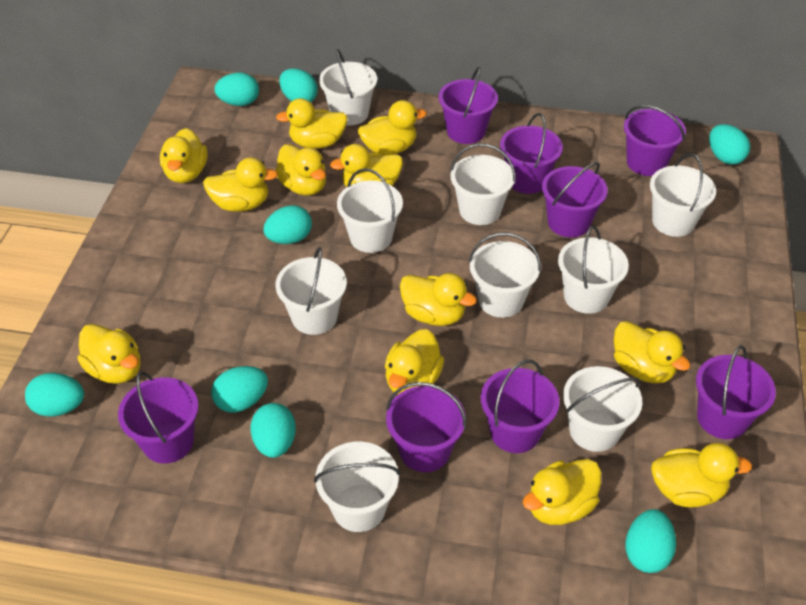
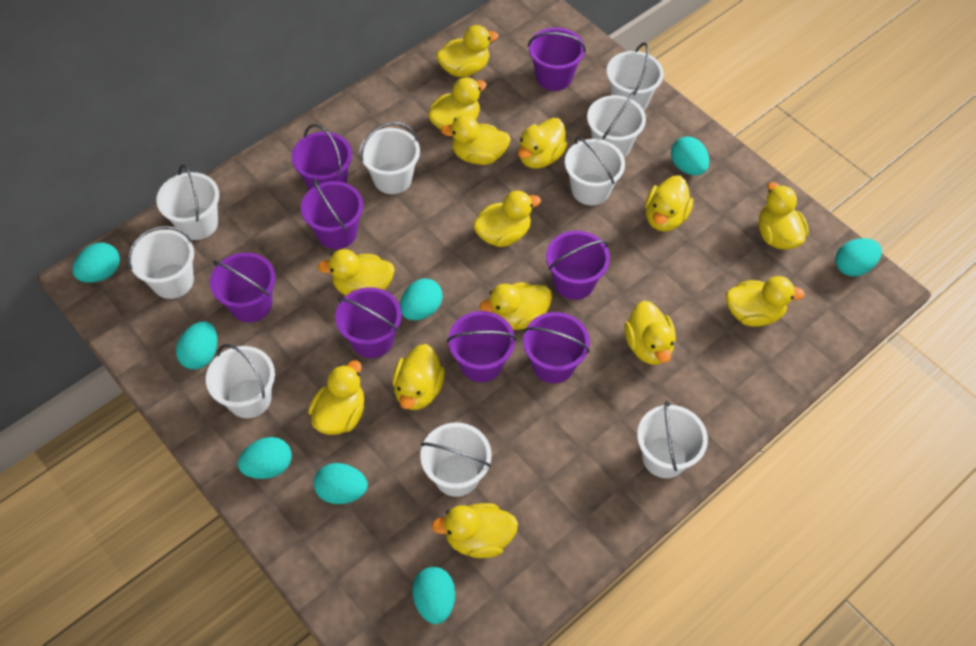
yellow duck: 12 -> 14

